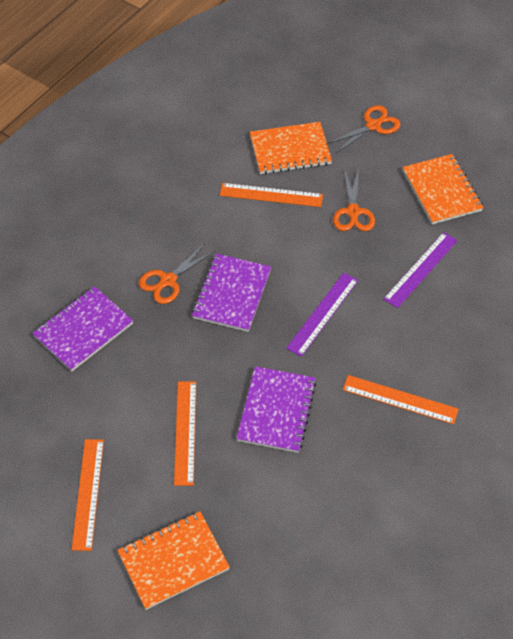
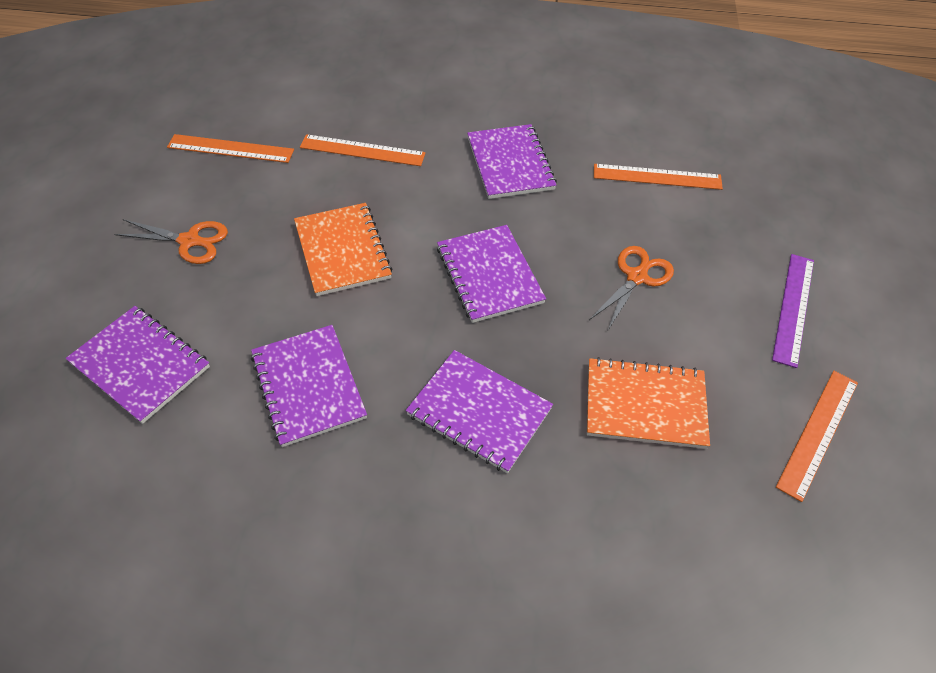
orange notebook: 3 -> 2
orange scissors: 3 -> 2
purple notebook: 3 -> 5
purple ruler: 2 -> 1

